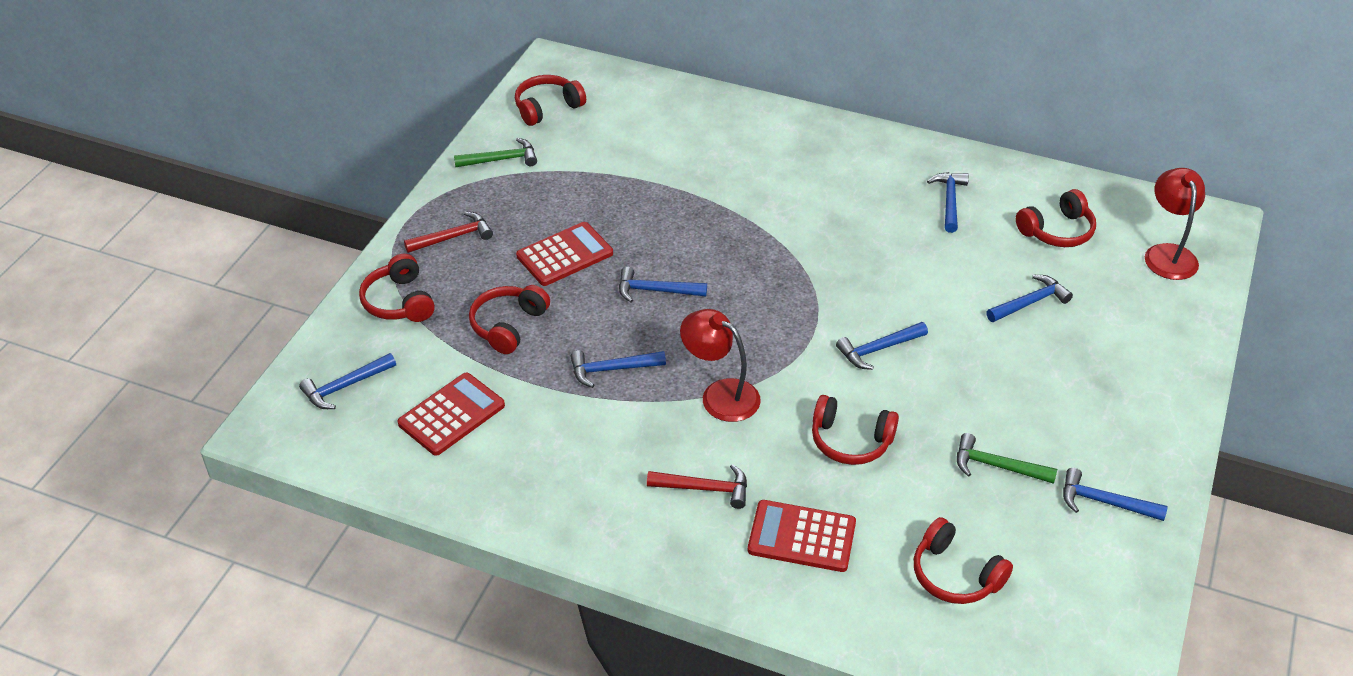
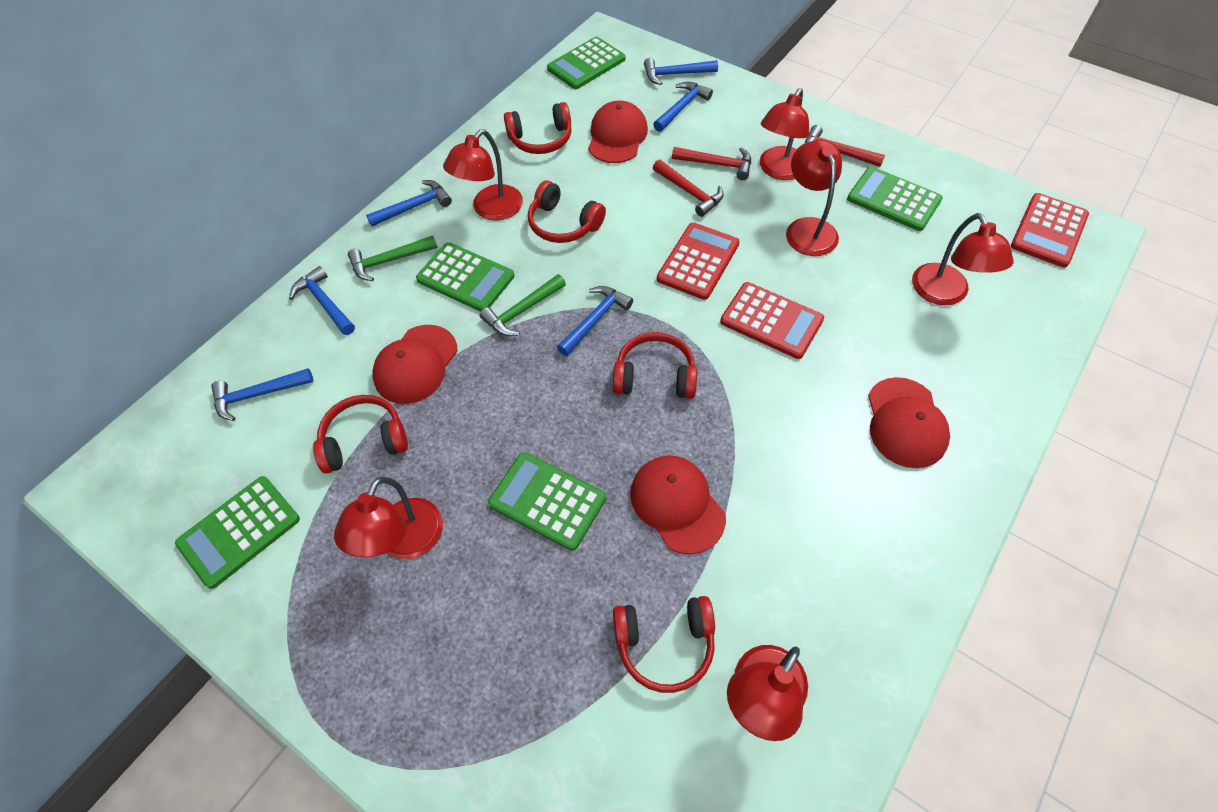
blue hammer: 7 -> 6
green calculator: 0 -> 5
red cap: 0 -> 4
red hammer: 2 -> 3
red headphones: 6 -> 5
red lamp: 2 -> 6

